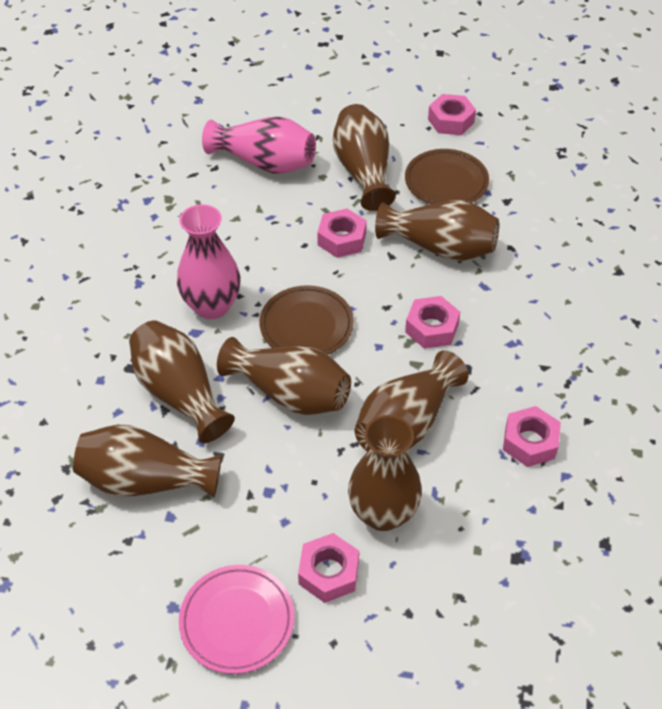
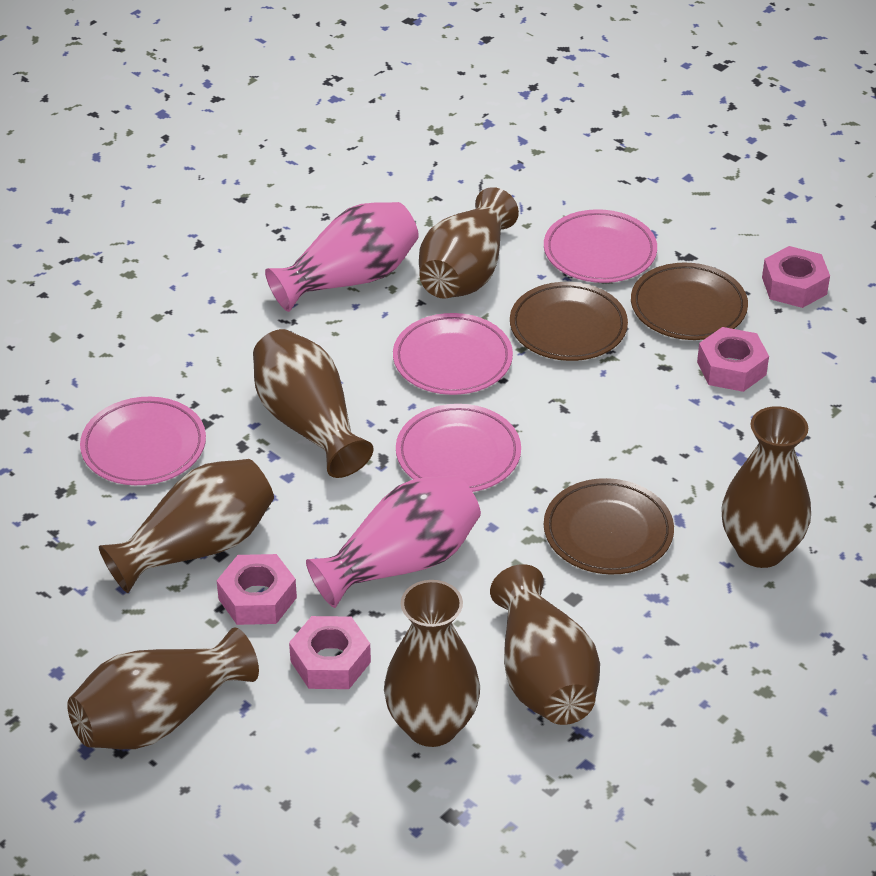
brown plate: 2 -> 3
pink nut: 5 -> 4
pink plate: 1 -> 4

